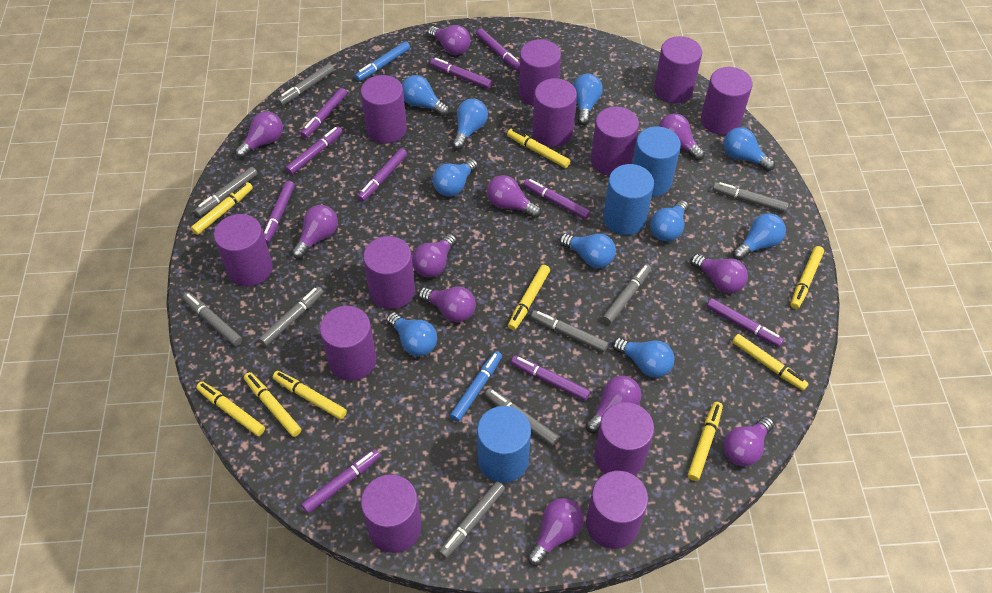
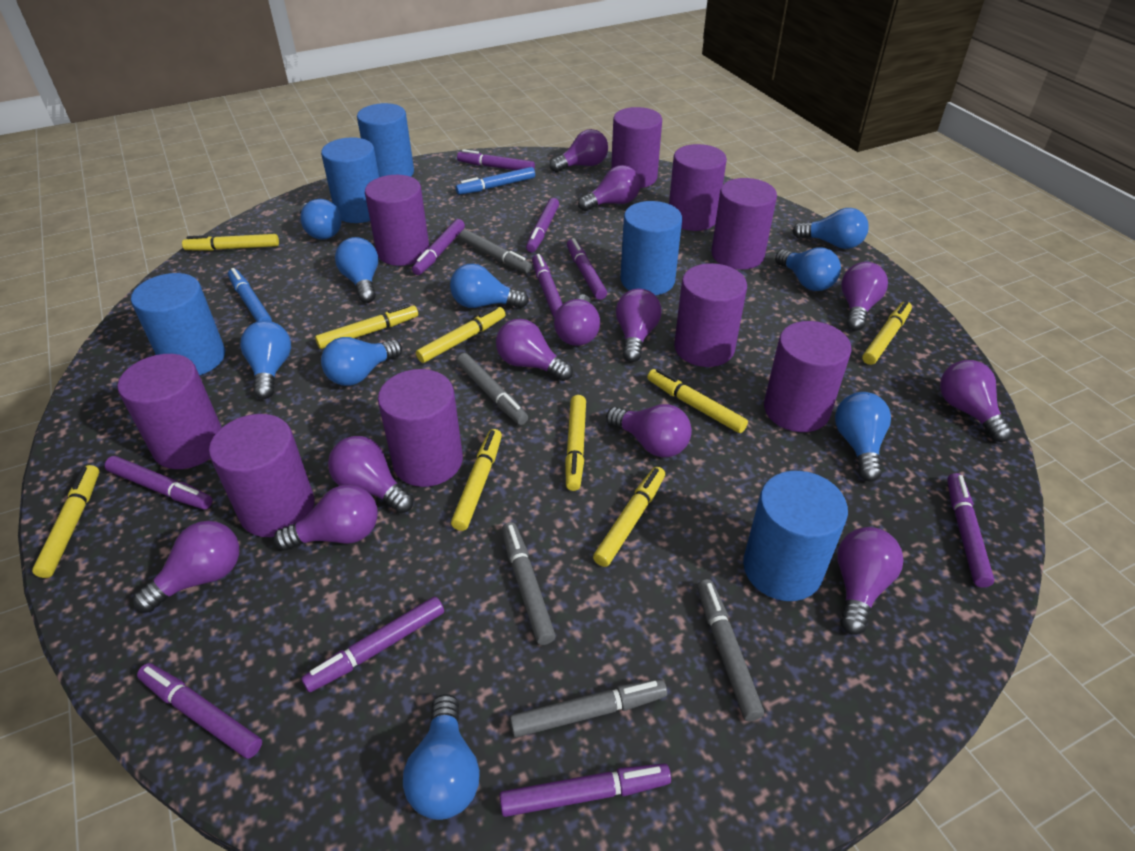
blue cylinder: 3 -> 5
blue light bulb: 10 -> 9
grey marker: 9 -> 5
purple cylinder: 12 -> 9
purple light bulb: 11 -> 12

